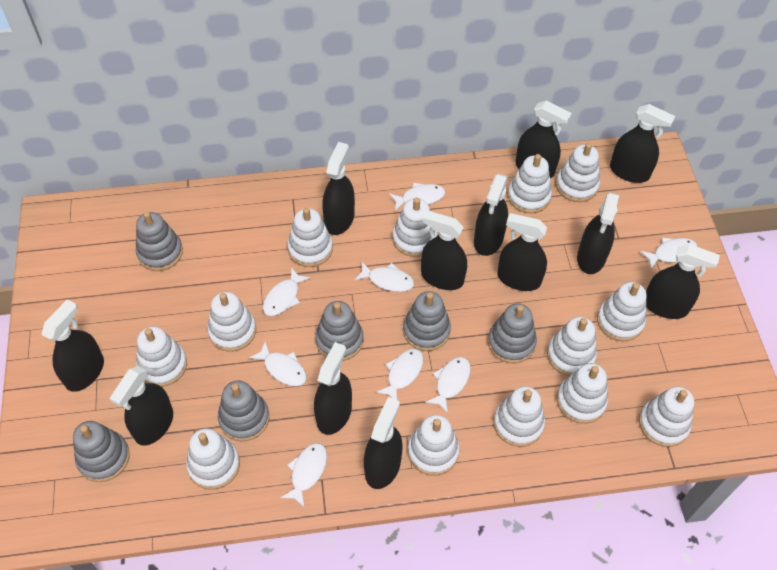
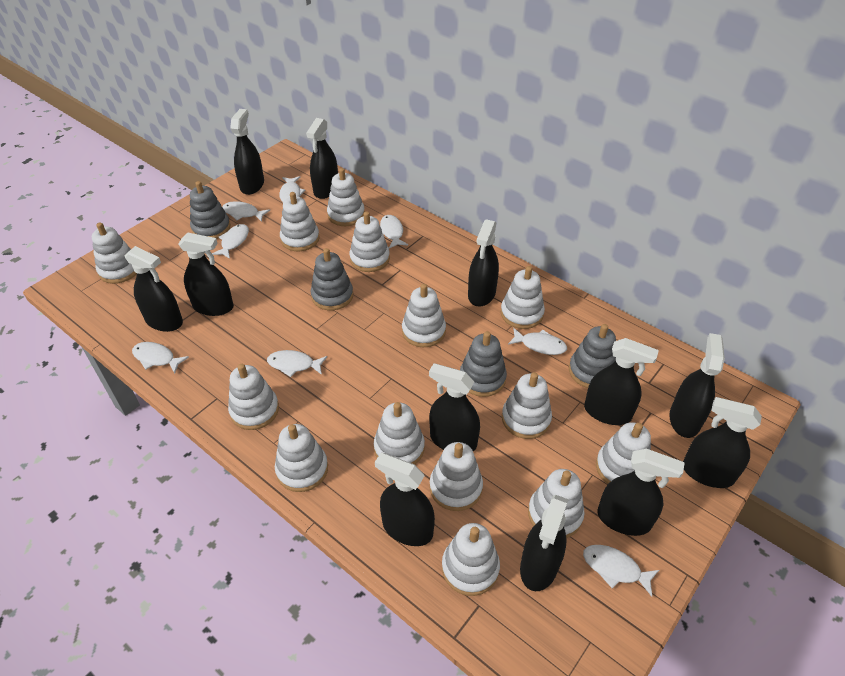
grey stacking toy: 6 -> 4
white stacking toy: 13 -> 14

